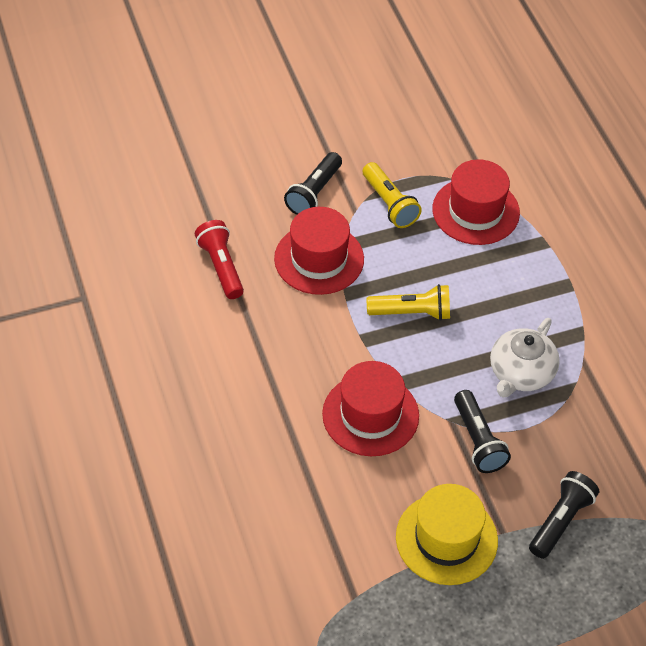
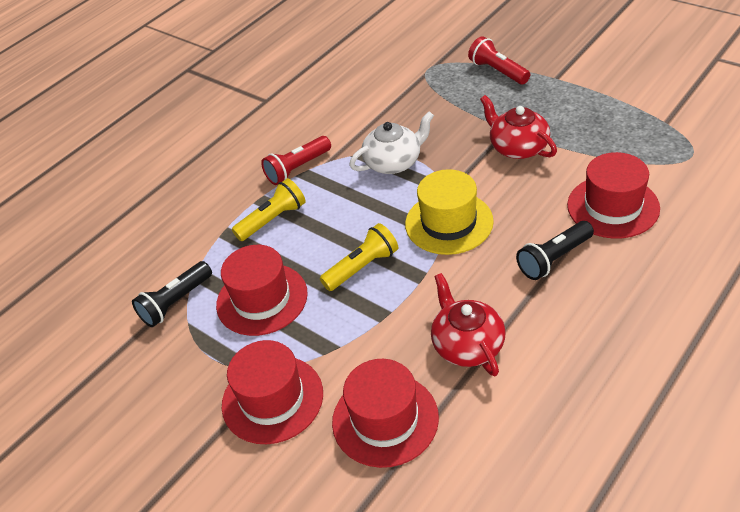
black flashlight: 3 -> 2
red flashlight: 1 -> 2
red hat: 3 -> 4
red teapot: 0 -> 2

